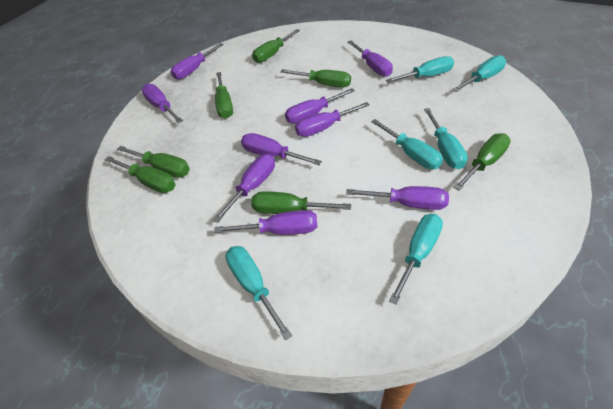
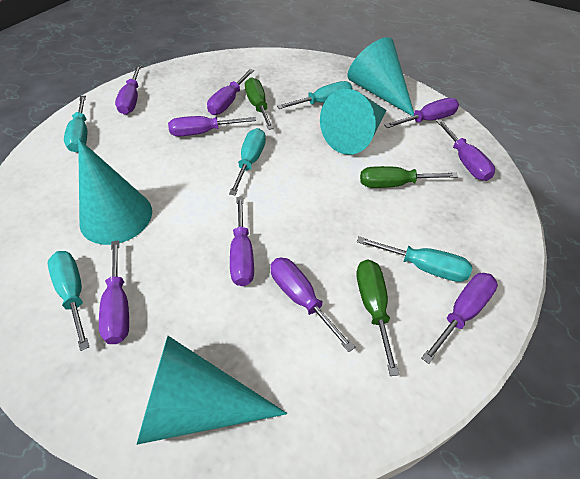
green screwdriver: 7 -> 3
turquoise cone: 0 -> 4
turquoise screwdriver: 6 -> 5

